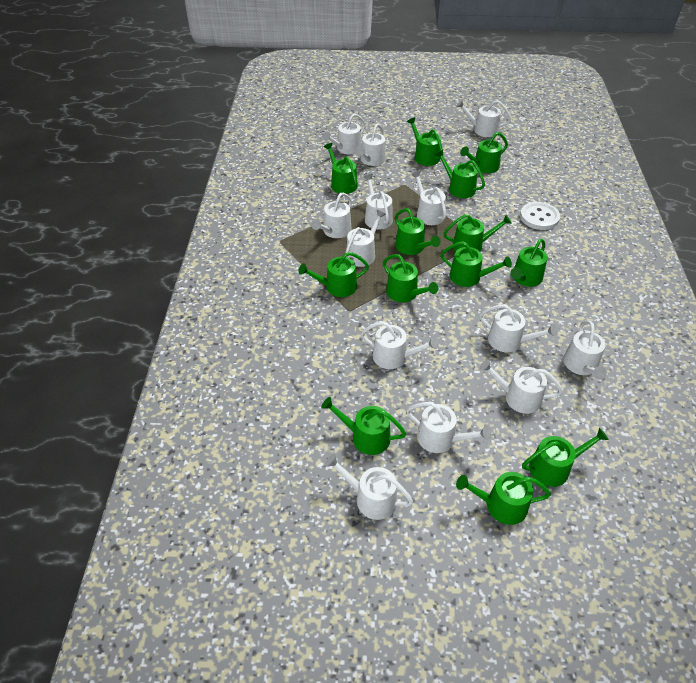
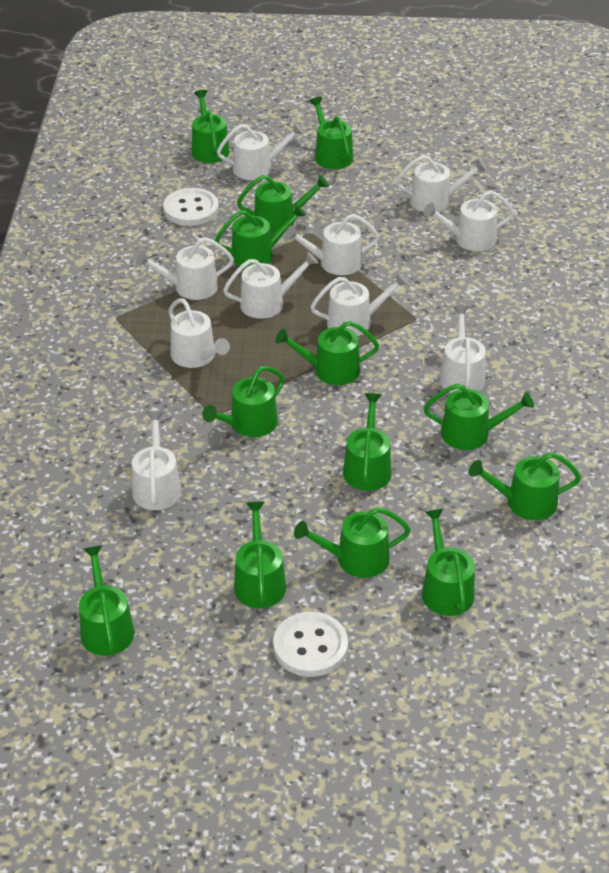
white button: 1 -> 2
white watering can: 13 -> 10

